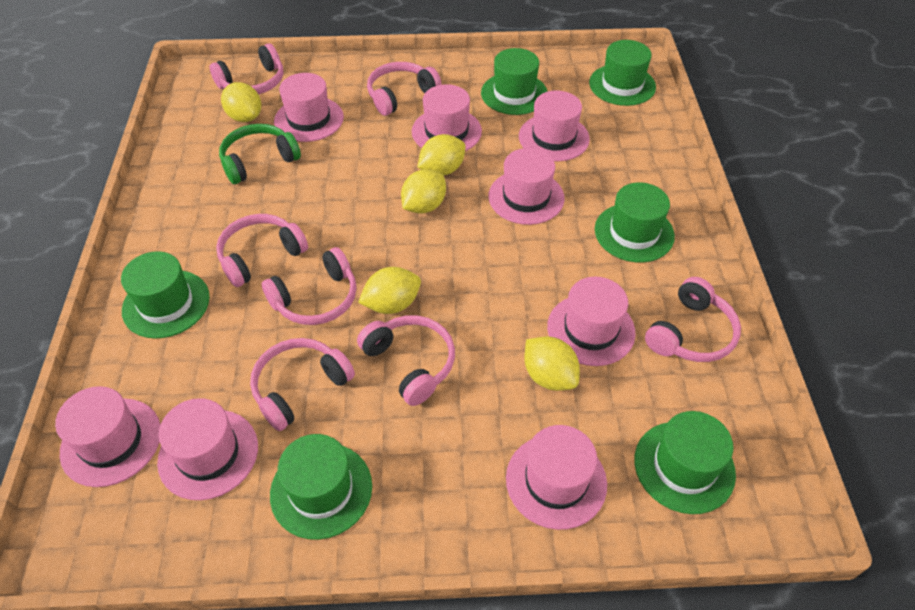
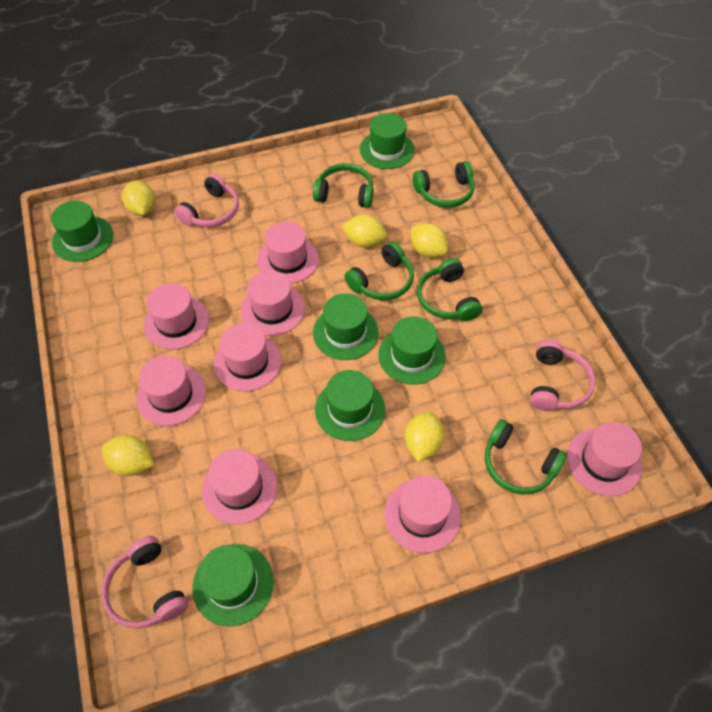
green headphones: 1 -> 5
pink headphones: 7 -> 3

